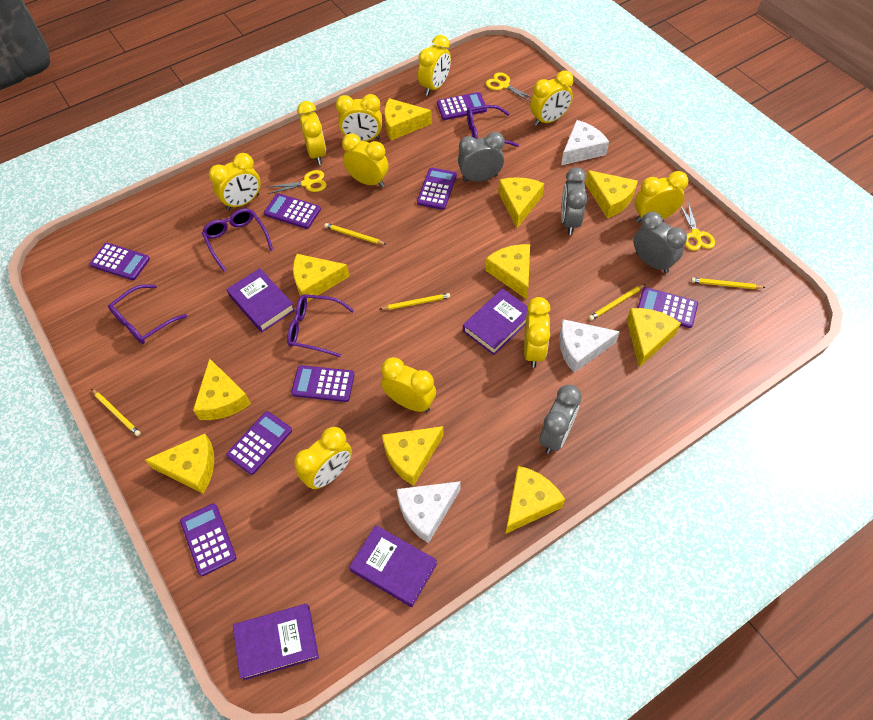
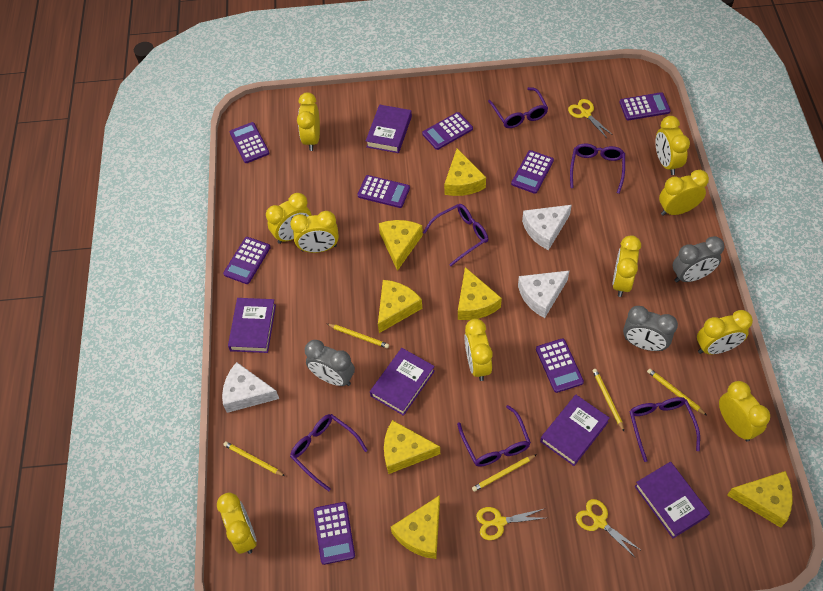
grey clock: 4 -> 3
purple book: 4 -> 5
purple glasses: 4 -> 6
yellow cheese: 10 -> 7

